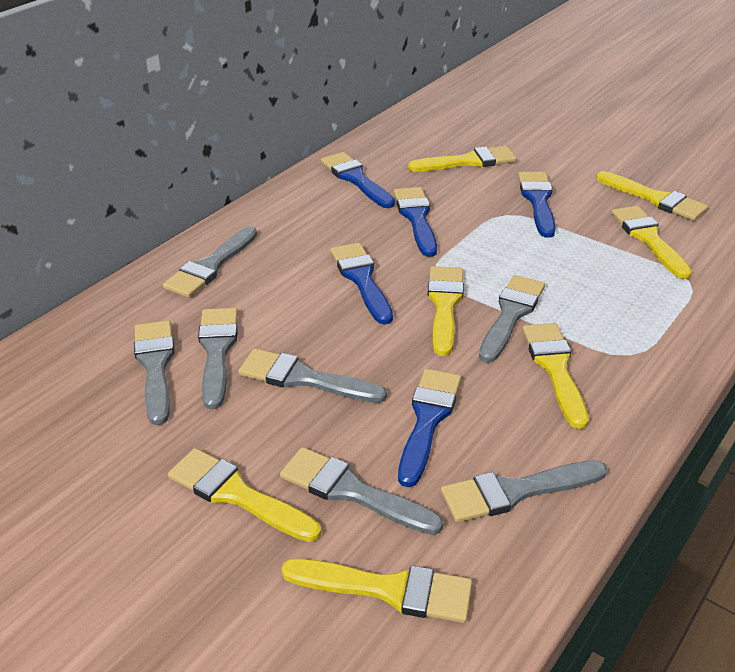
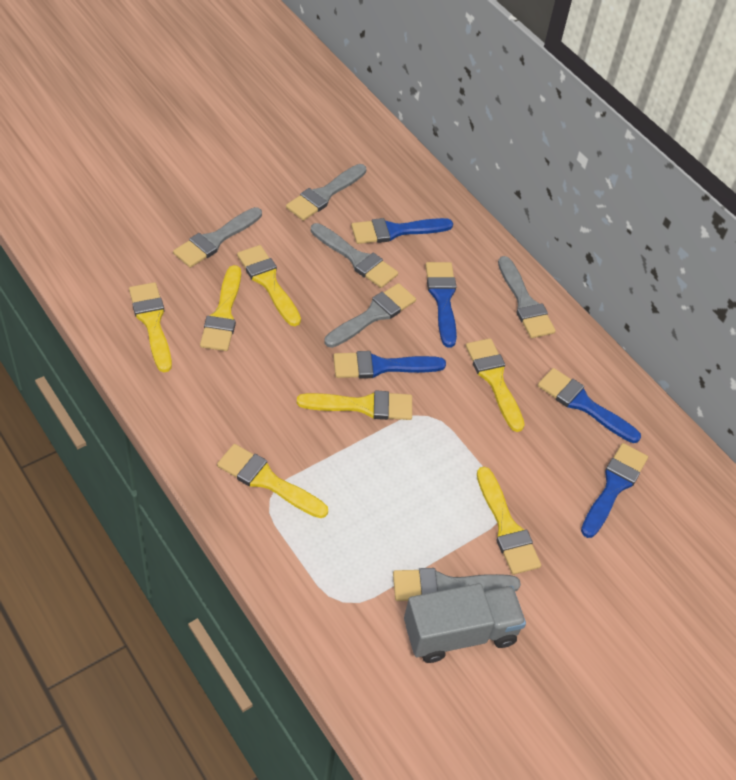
grey brush: 7 -> 6
grey truck: 0 -> 1

